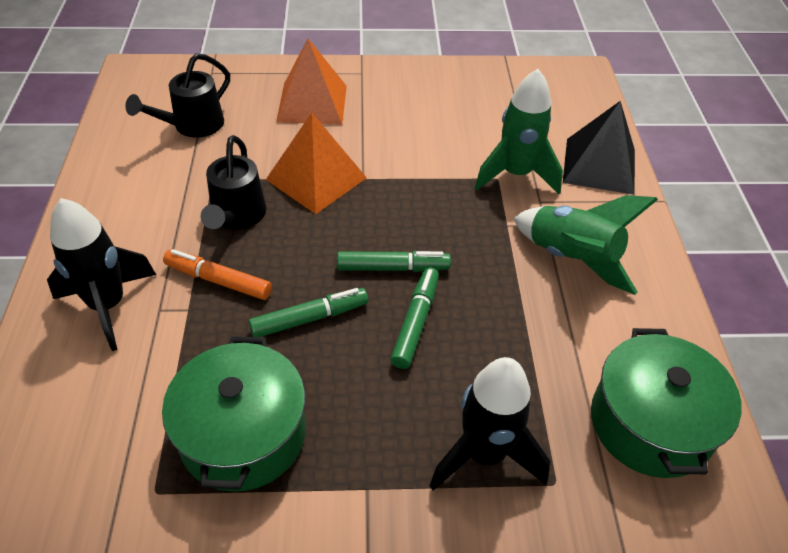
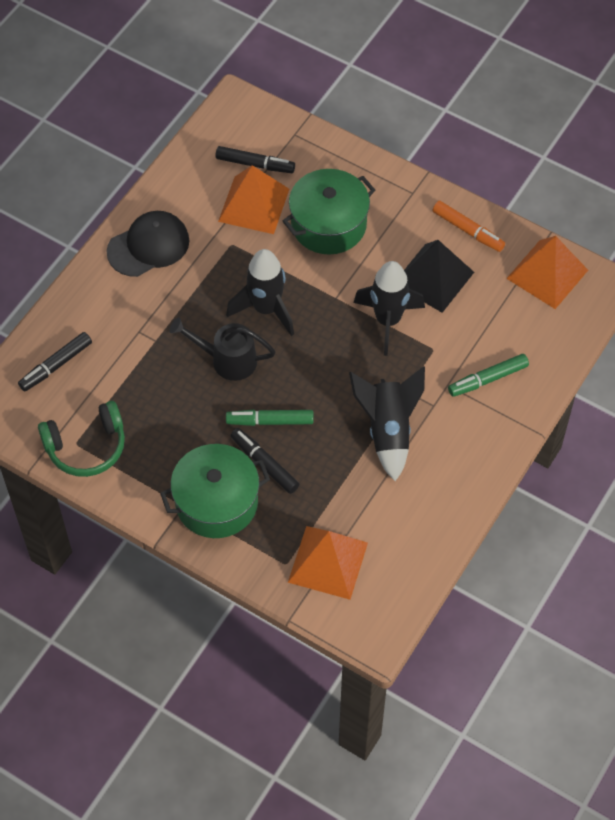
black cap: 0 -> 1
black marker: 0 -> 3
black rocket: 2 -> 3
black watering can: 2 -> 1
green headphones: 0 -> 1
green marker: 3 -> 2
green rocket: 2 -> 0
orange pyramid: 2 -> 3

